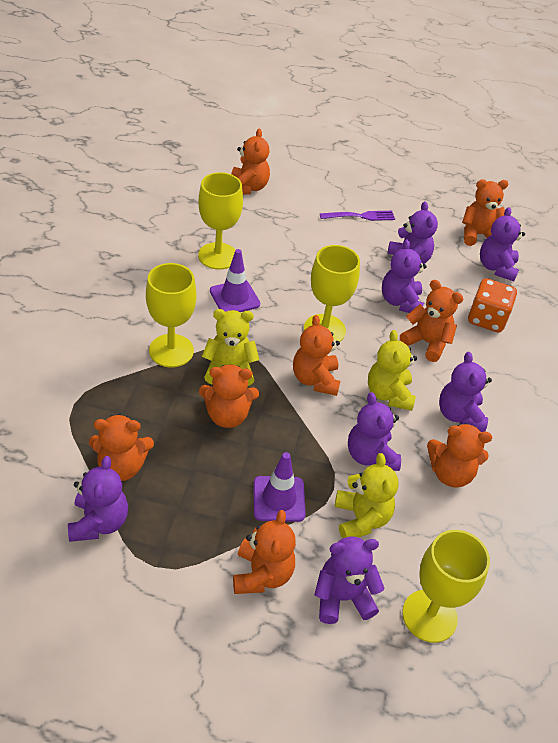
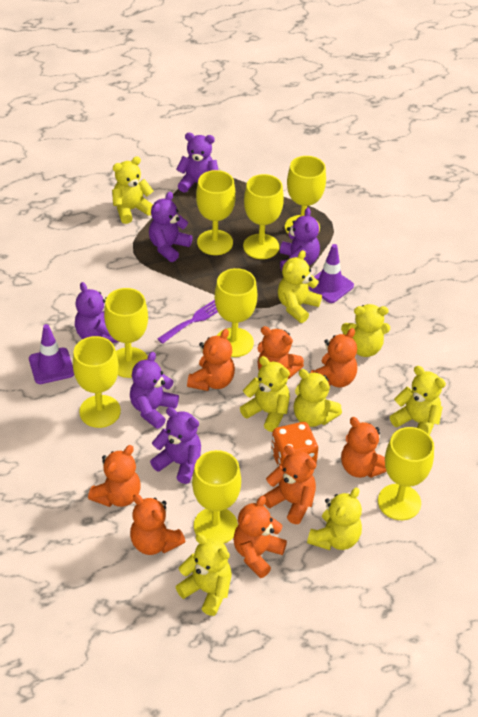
purple teddy bear: 7 -> 6
yellow goblet: 4 -> 8
yellow teddy bear: 3 -> 8

